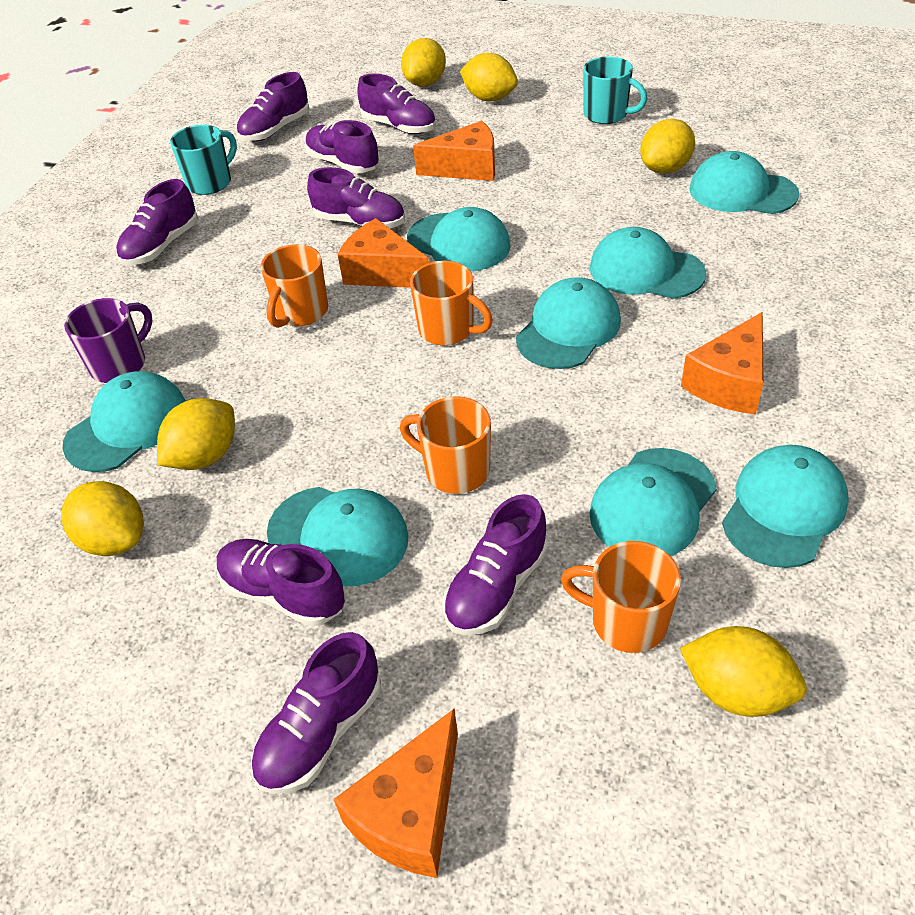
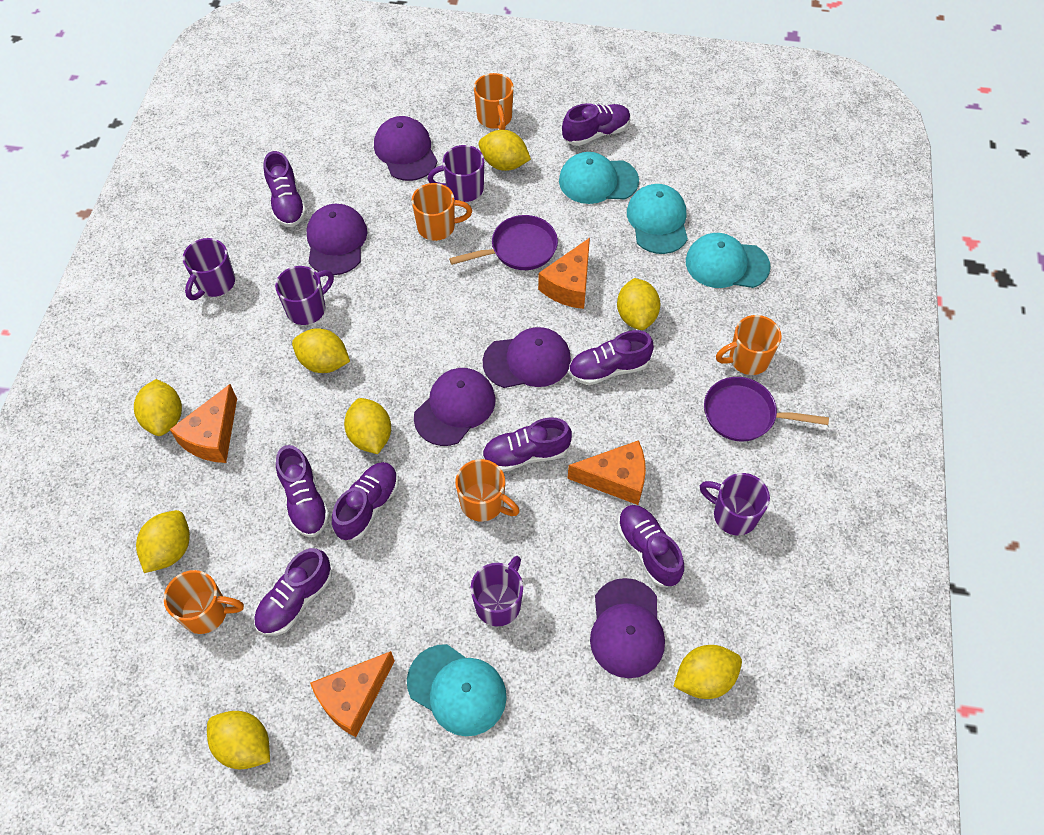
orange mug: 4 -> 5
purple cap: 0 -> 5
purple mug: 1 -> 5
purple pan: 0 -> 2
turquoise cap: 8 -> 4
turquoise mug: 2 -> 0
yellow lemon: 6 -> 8

